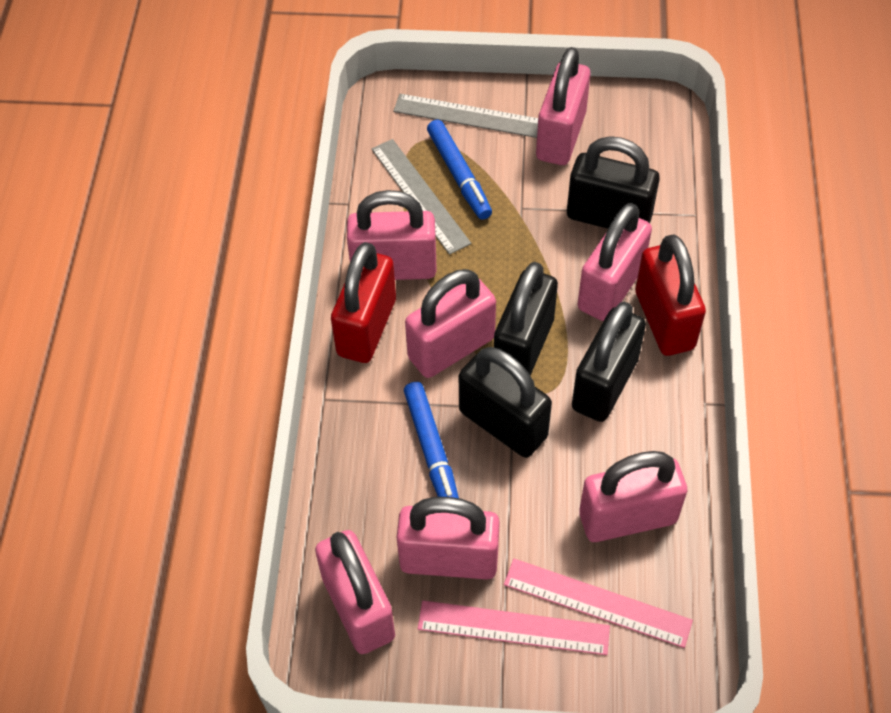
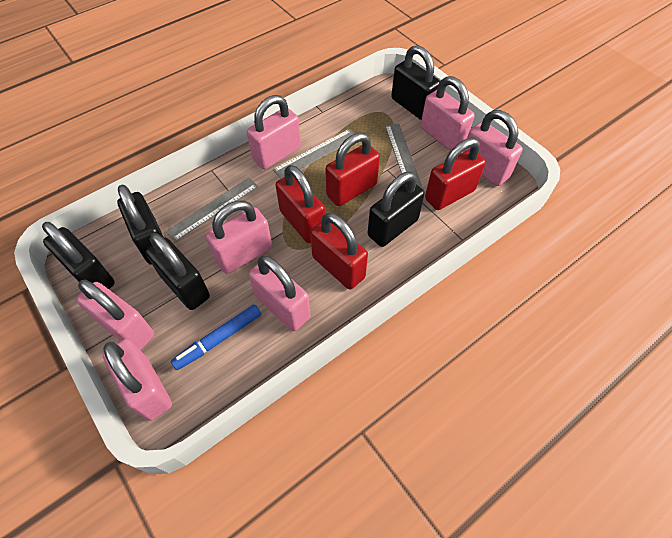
black padlock: 4 -> 5
blue marker: 2 -> 1
grey ruler: 2 -> 3
pink ruler: 2 -> 0
red padlock: 2 -> 4

